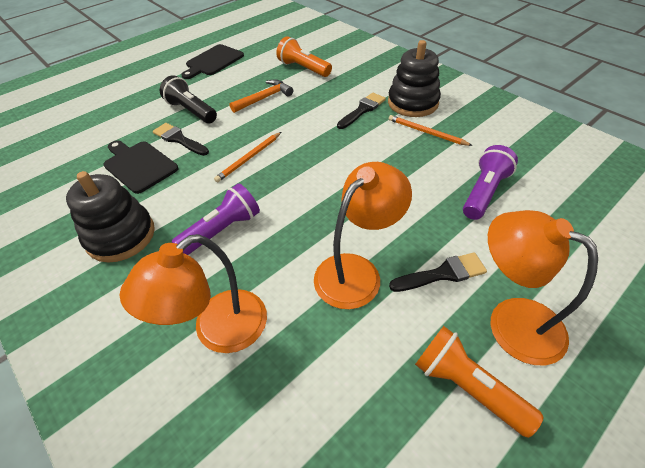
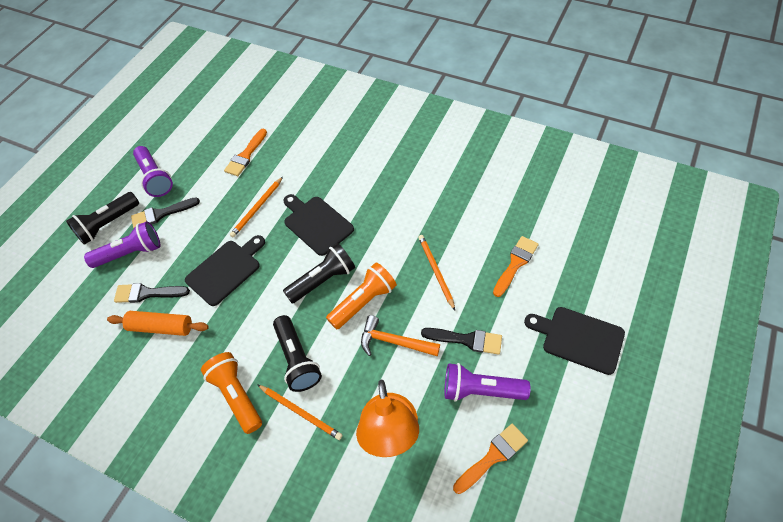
black cutting board: 2 -> 3
black flashlight: 1 -> 3
black stacking toy: 2 -> 0
orange brush: 0 -> 3
orange lamp: 3 -> 1
orange pencil: 2 -> 3
orange rolling pin: 0 -> 1
purple flashlight: 2 -> 3

